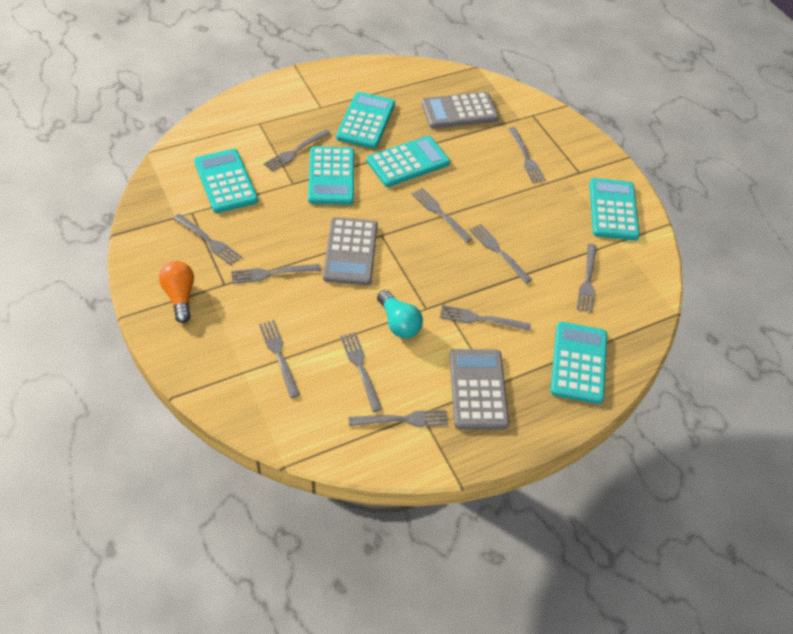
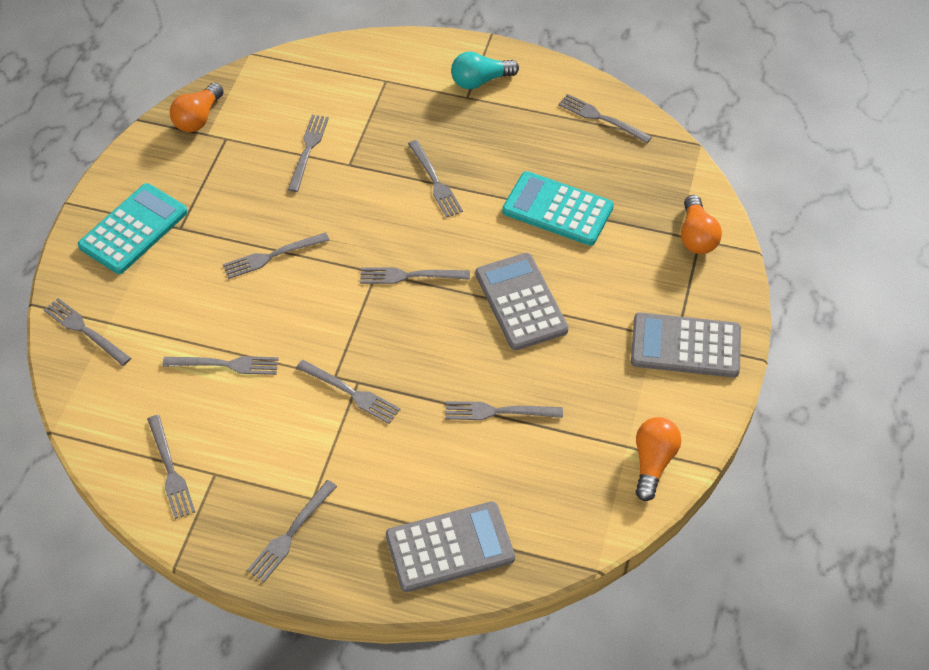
orange light bulb: 1 -> 3
turquoise calculator: 6 -> 2

